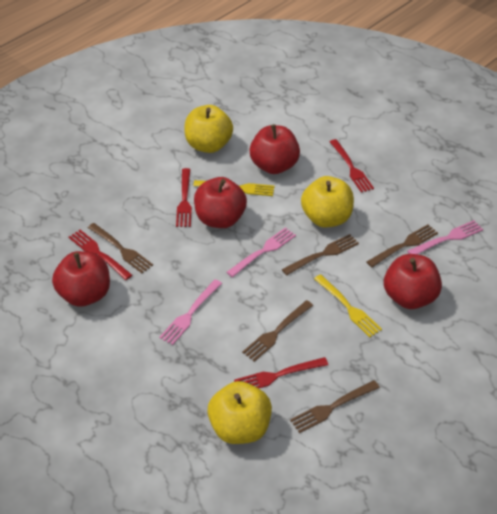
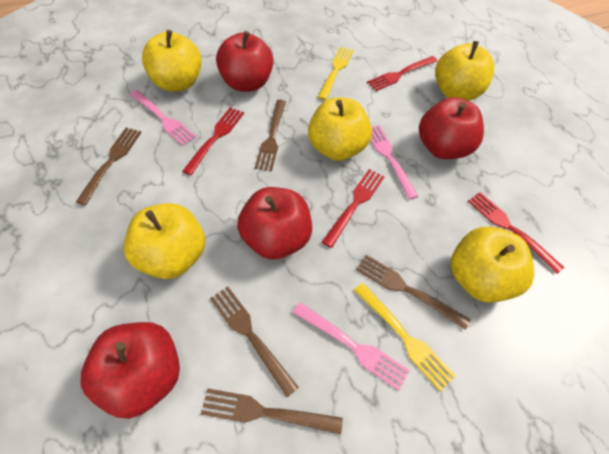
yellow apple: 3 -> 5

